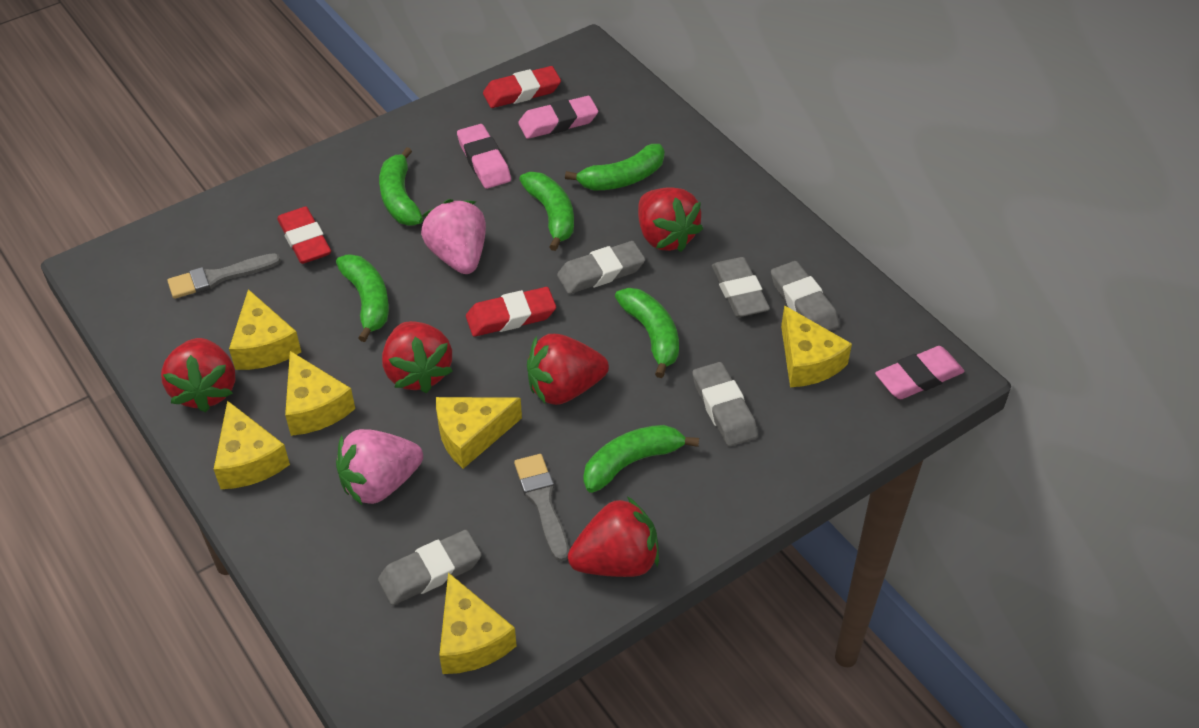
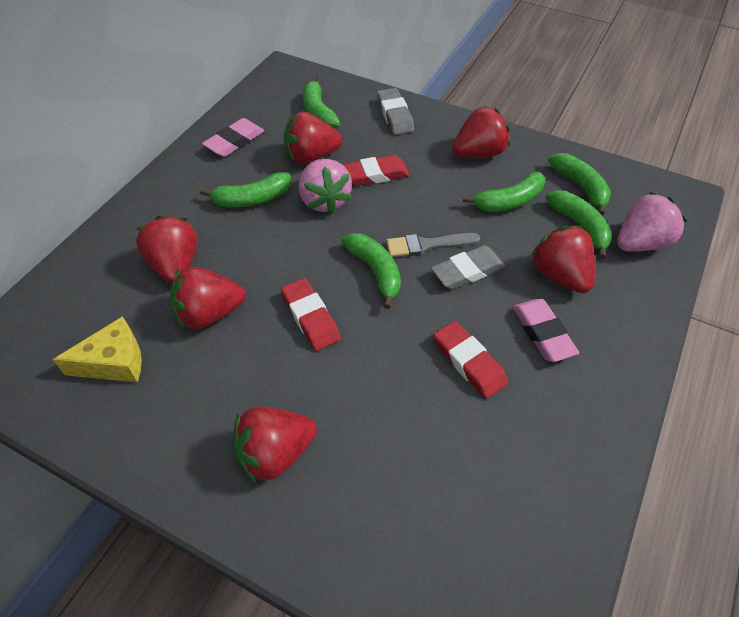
grey brush: 2 -> 1
grey eraser: 5 -> 2
pink eraser: 3 -> 2
red strawberry: 5 -> 6
yellow cheese: 6 -> 1

